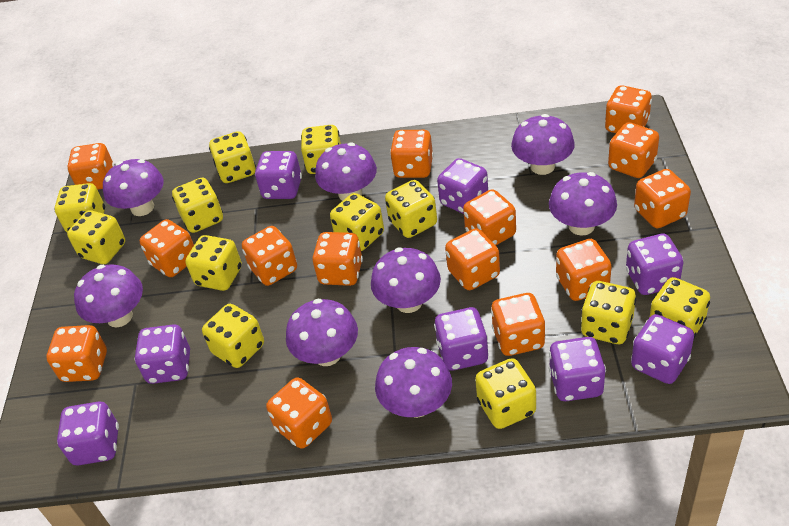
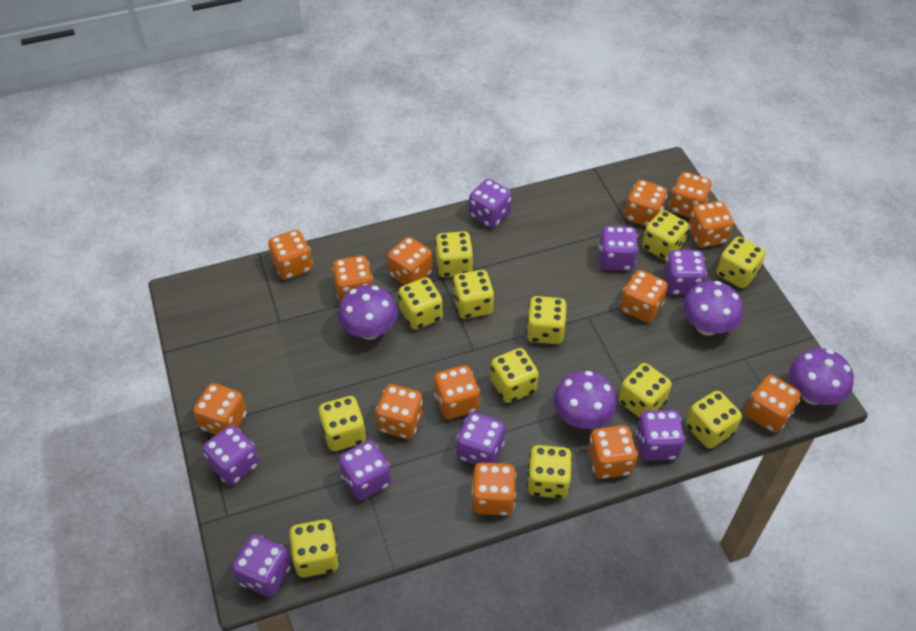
orange dice: 14 -> 13
purple mushroom: 8 -> 4

